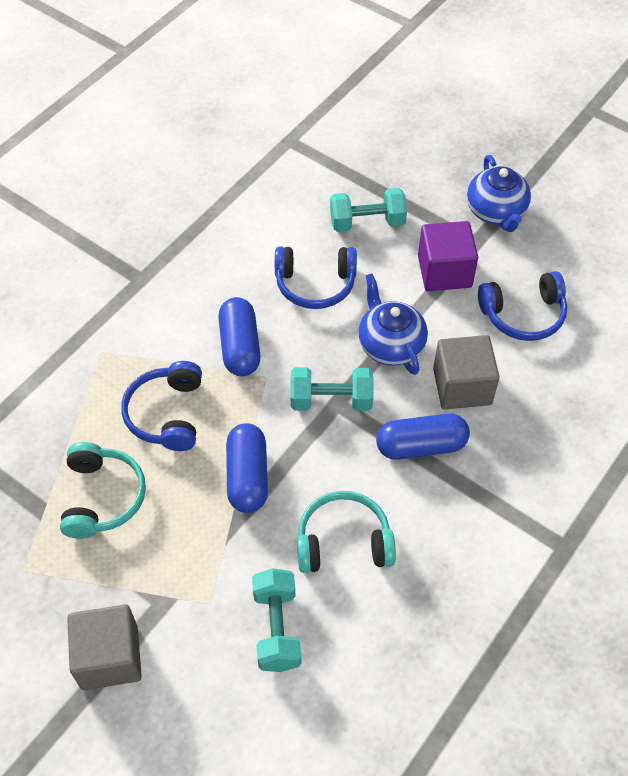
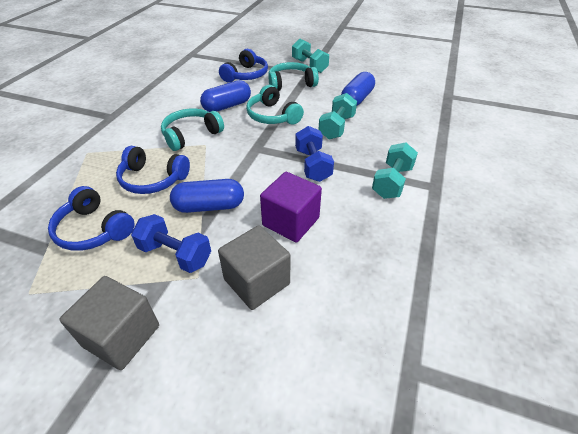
blue dumbbell: 0 -> 2
blue teapot: 2 -> 0
turquoise headphones: 2 -> 3

